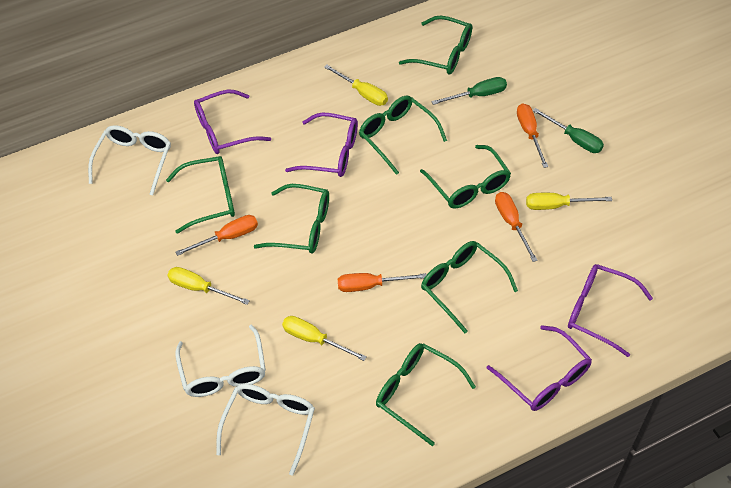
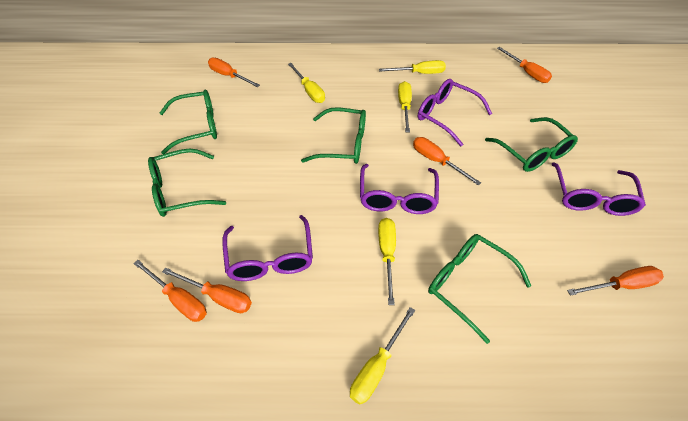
green glasses: 7 -> 5
green screwdriver: 2 -> 0
orange screwdriver: 4 -> 6
white glasses: 3 -> 0
yellow screwdriver: 4 -> 5

